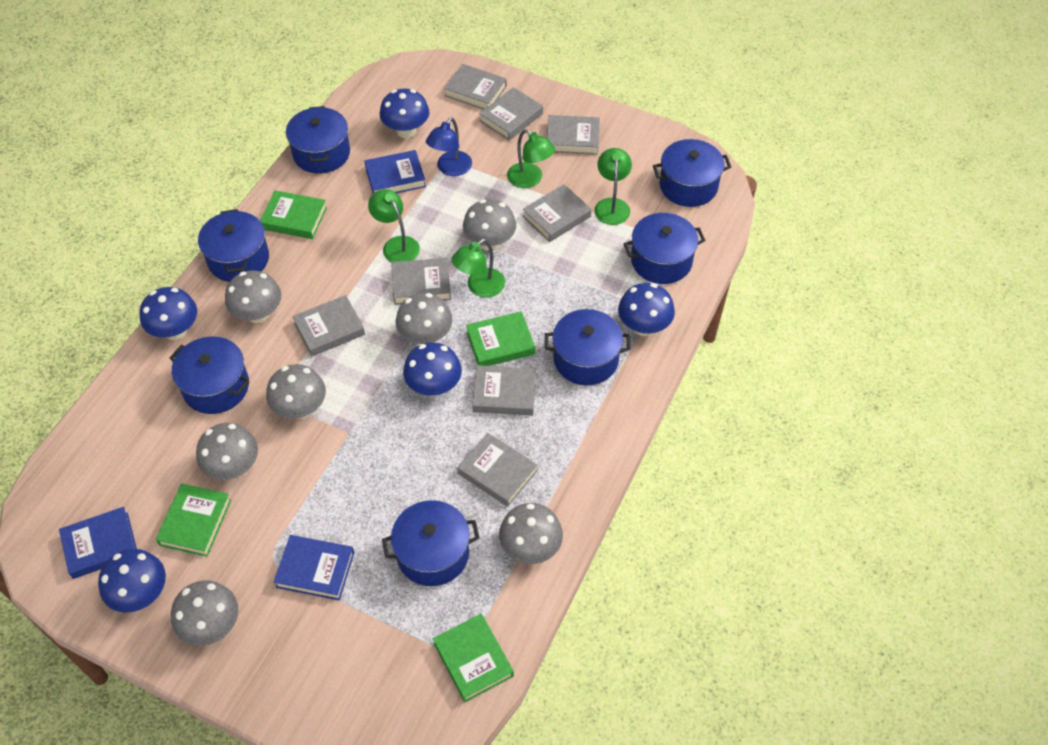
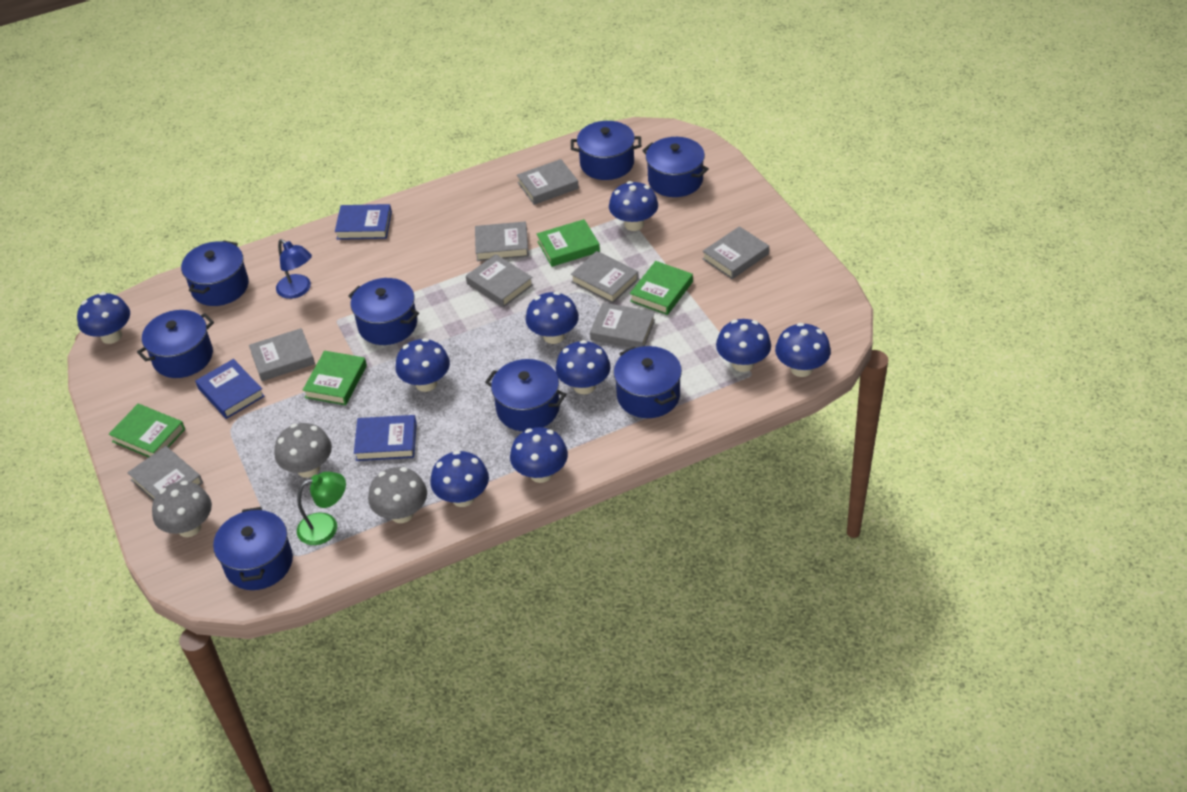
blue mushroom: 5 -> 9
blue pot: 7 -> 8
green lamp: 4 -> 1
grey mushroom: 7 -> 3

